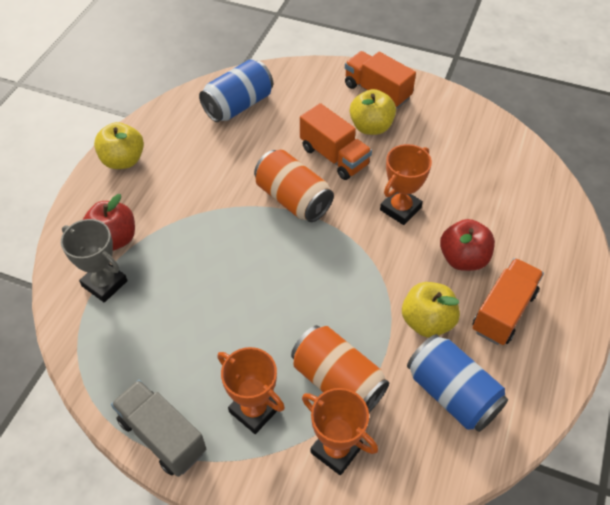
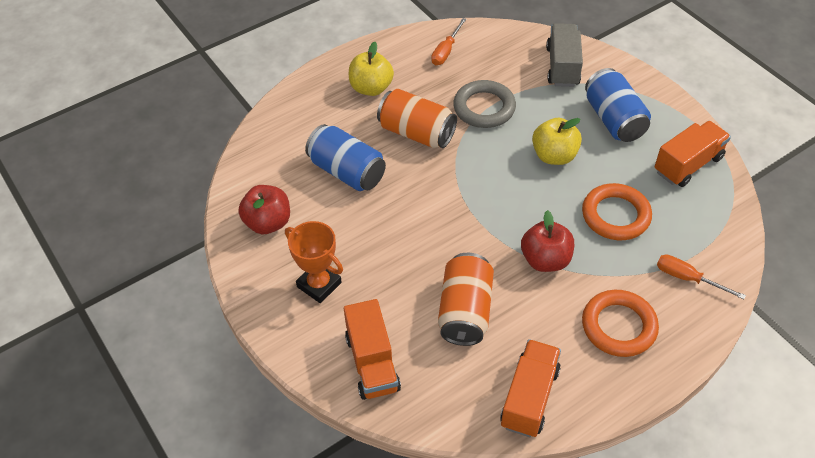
grey ring: 0 -> 1
grey trophy: 1 -> 0
orange ring: 0 -> 2
orange screwdriver: 0 -> 2
orange trophy: 3 -> 1
yellow apple: 3 -> 2

